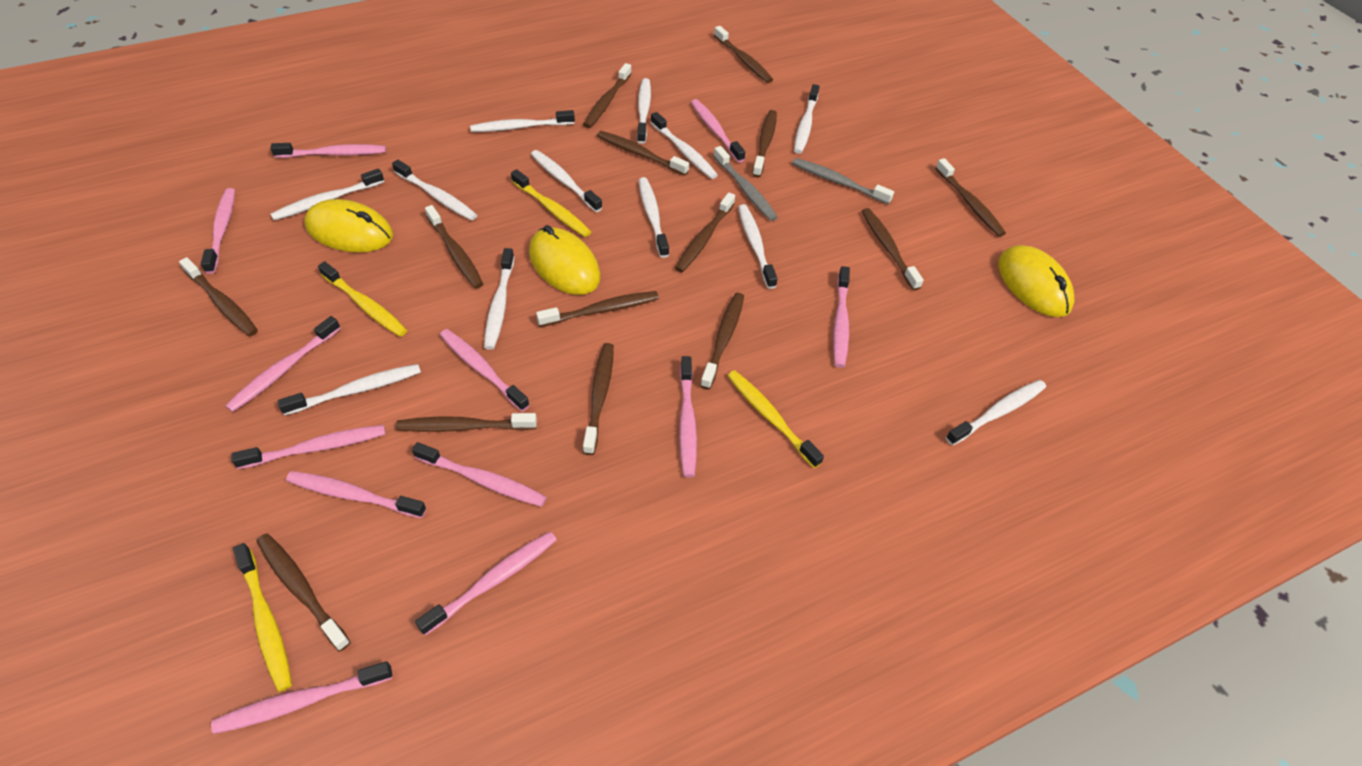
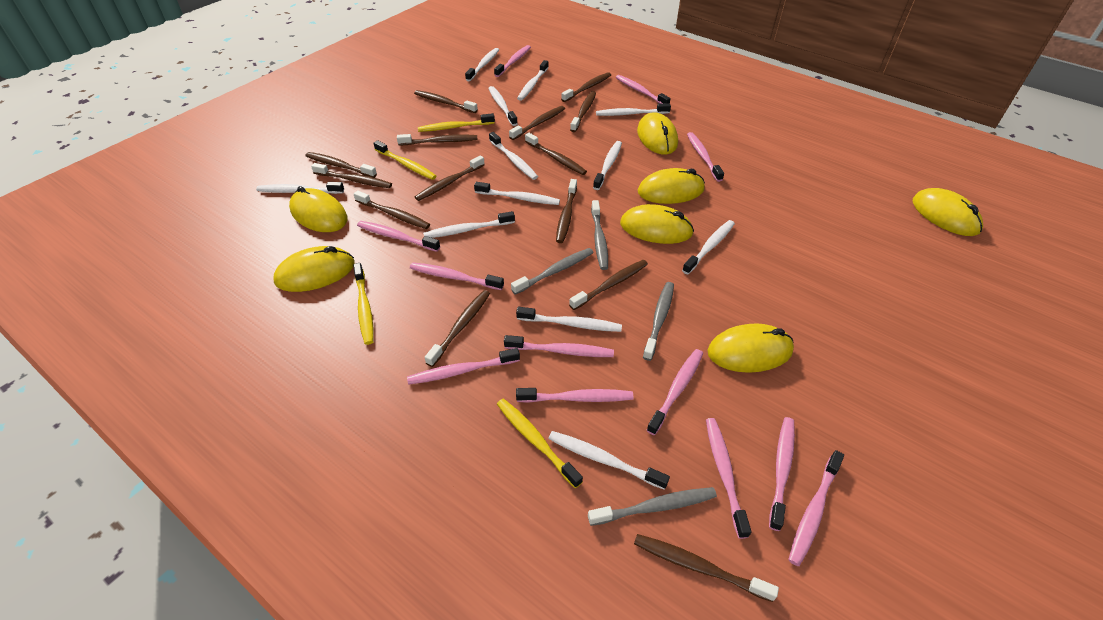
grey toothbrush: 2 -> 4
yellow mouse: 3 -> 7

